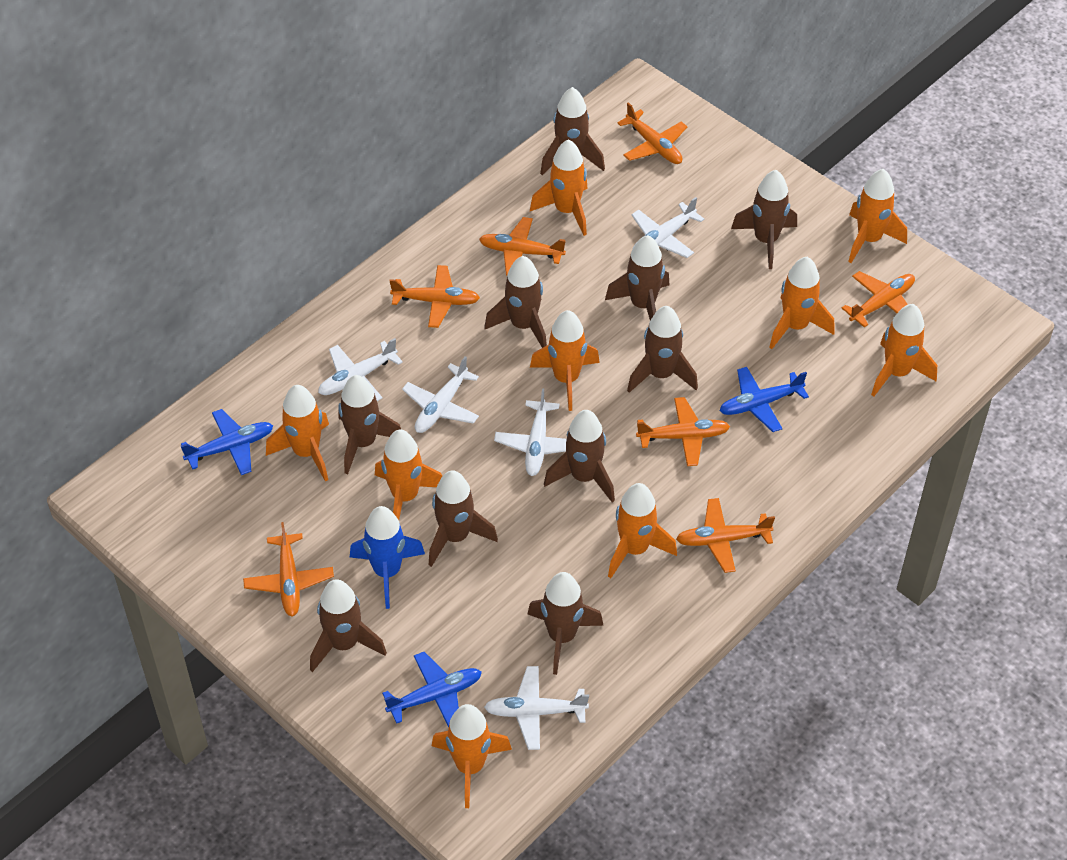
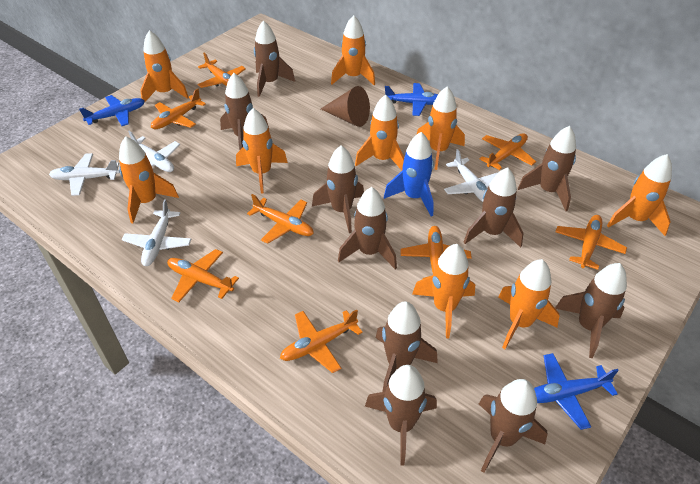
brown cone: 0 -> 1
orange plane: 7 -> 8
white plane: 5 -> 4

